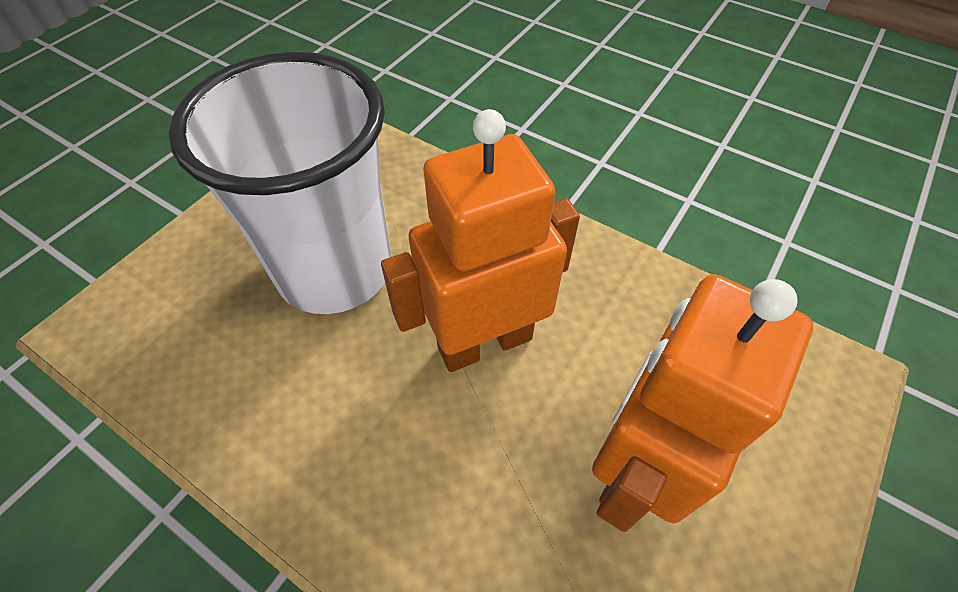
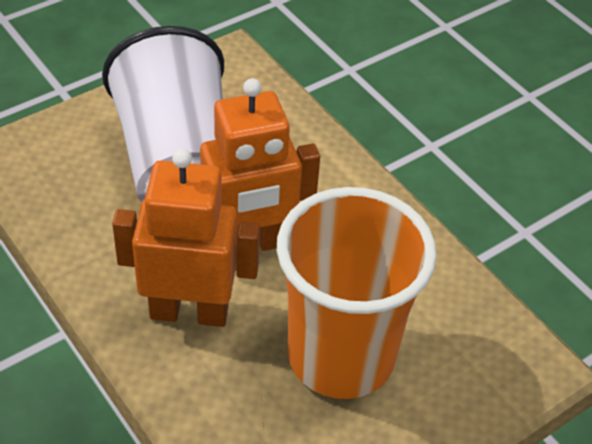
orange cup: 0 -> 1

